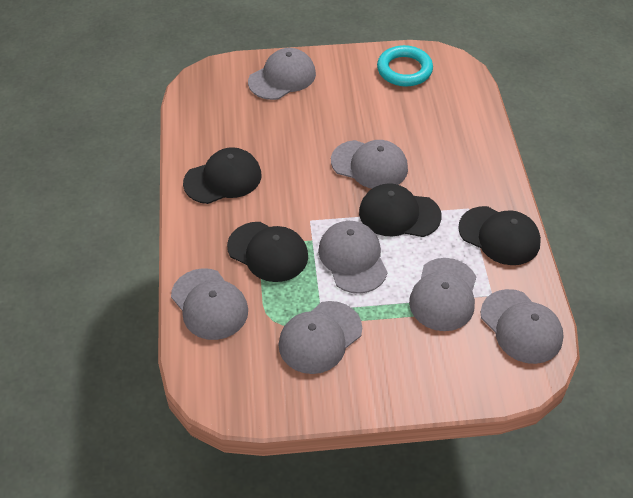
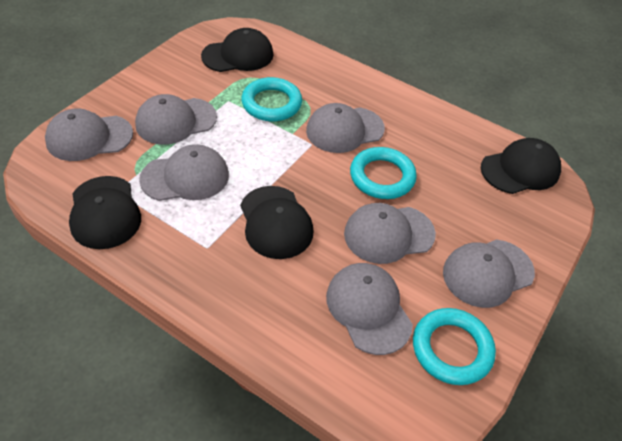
turquoise ring: 1 -> 3

